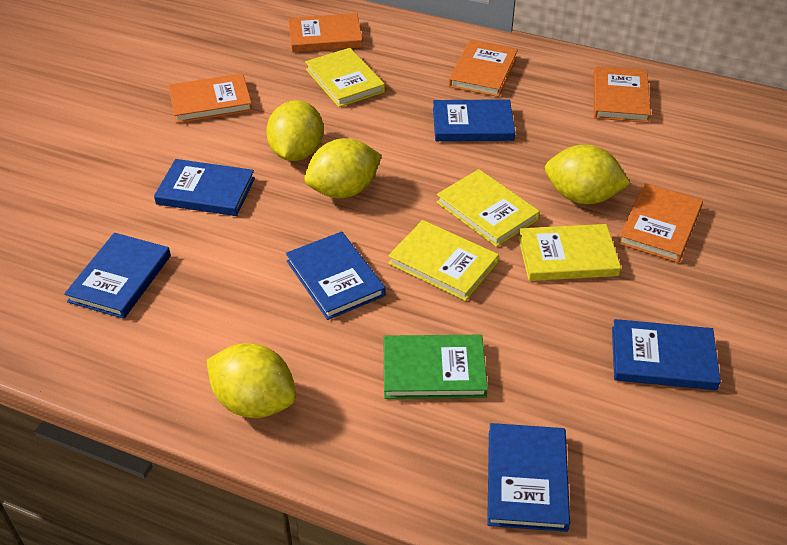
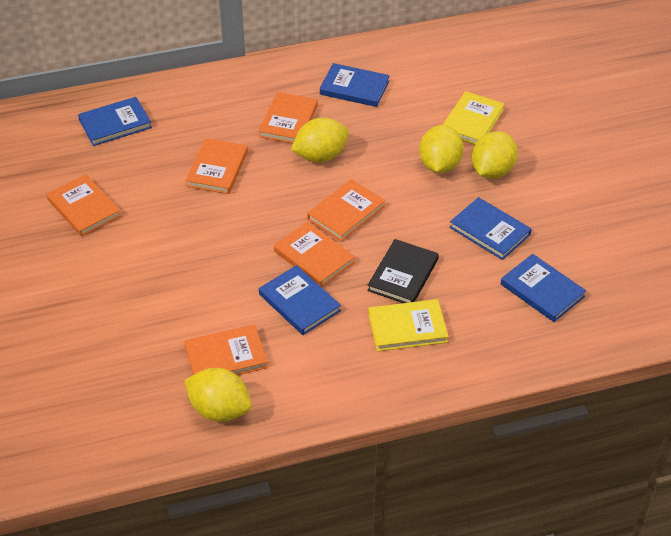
black book: 0 -> 1
blue book: 6 -> 5
green book: 1 -> 0
orange book: 5 -> 6
yellow book: 4 -> 2

